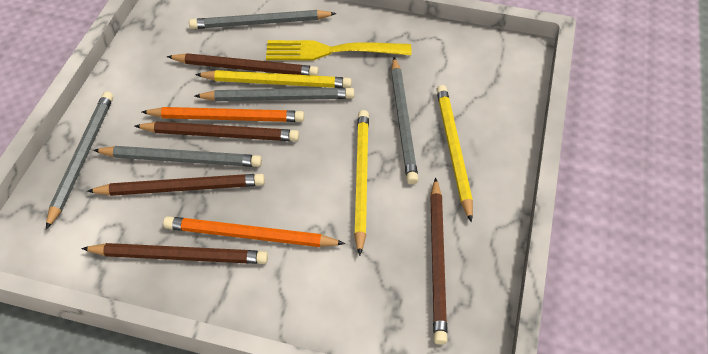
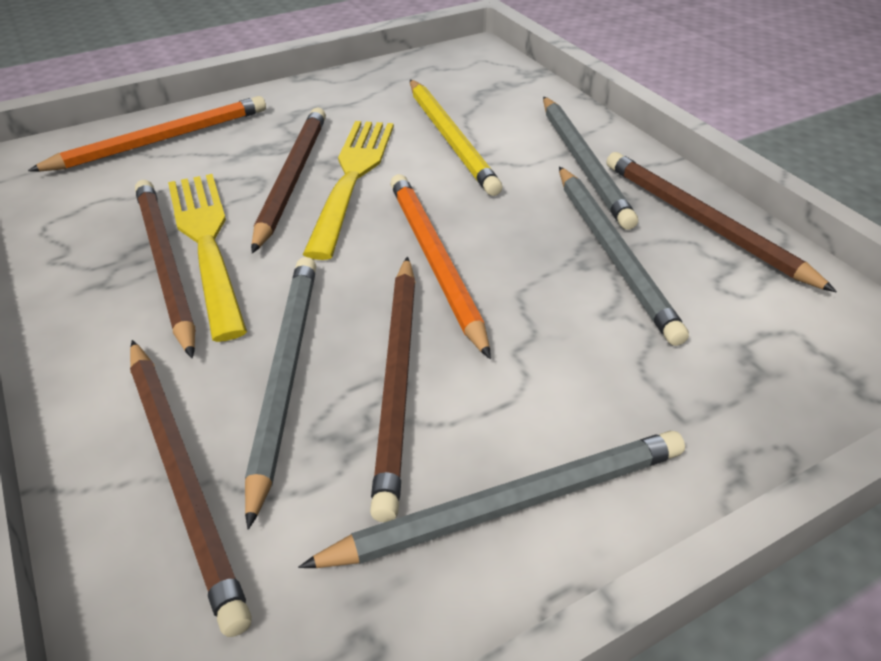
grey pencil: 5 -> 4
yellow fork: 1 -> 2
yellow pencil: 3 -> 1

